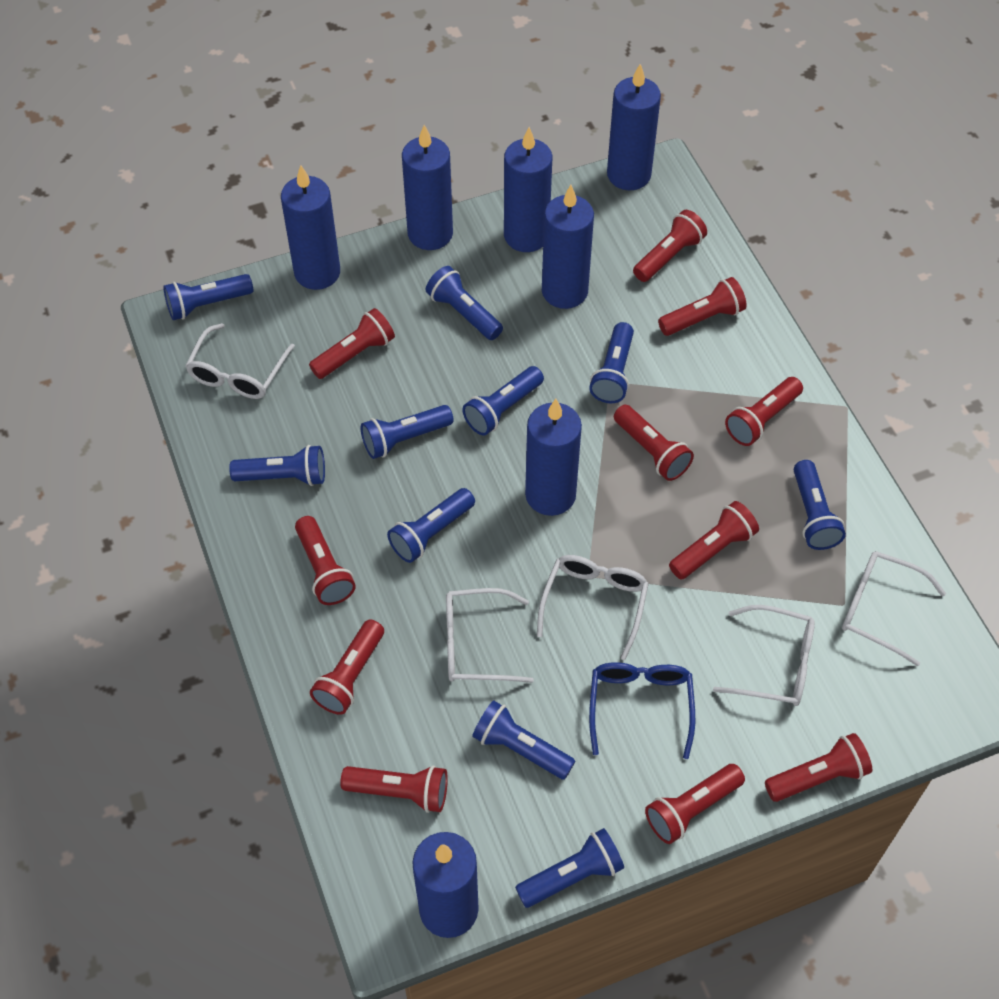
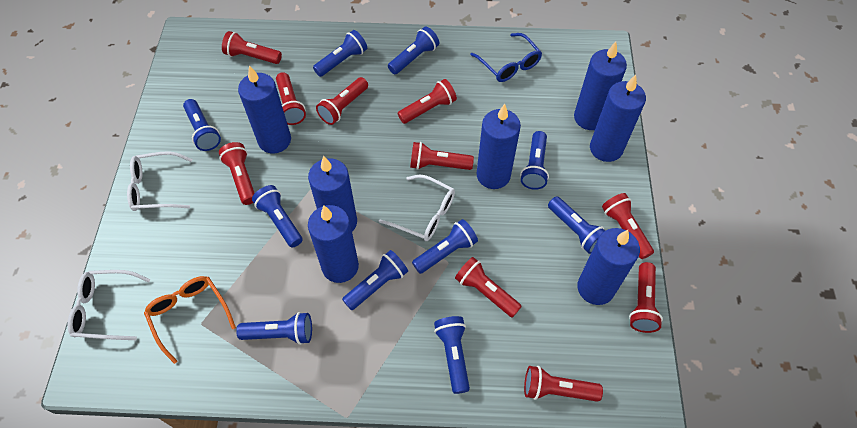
orange glasses: 0 -> 1
red flashlight: 11 -> 10
white glasses: 5 -> 3

